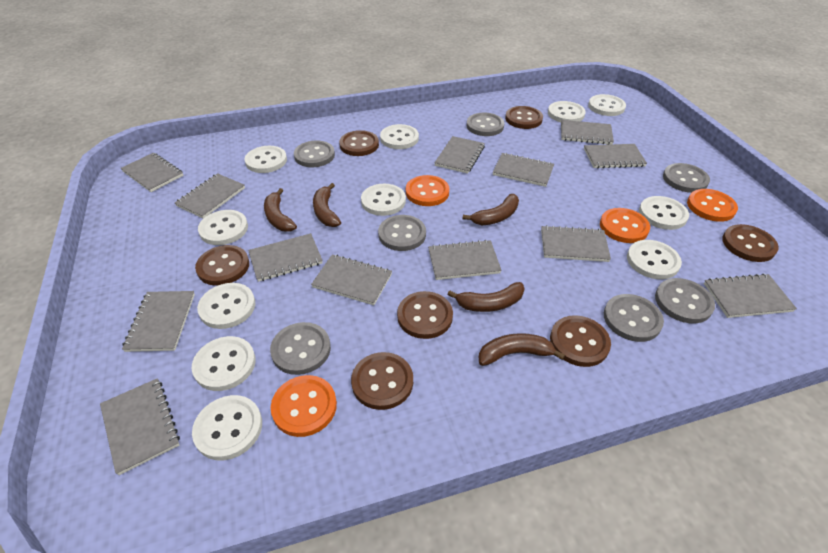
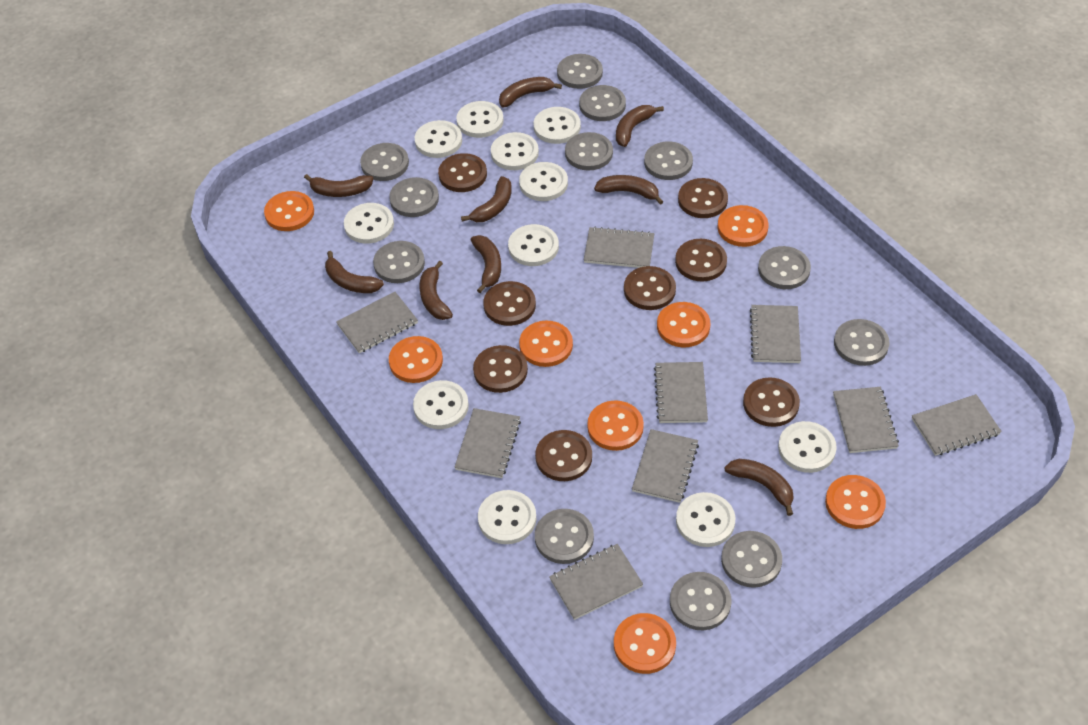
brown banana: 5 -> 9
brown button: 7 -> 8
grey button: 7 -> 12
grey notebook: 13 -> 9
orange button: 4 -> 8

